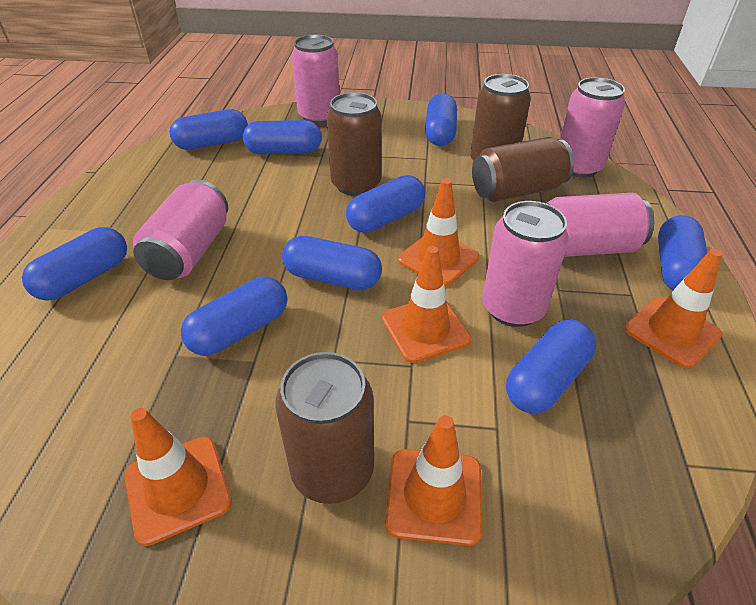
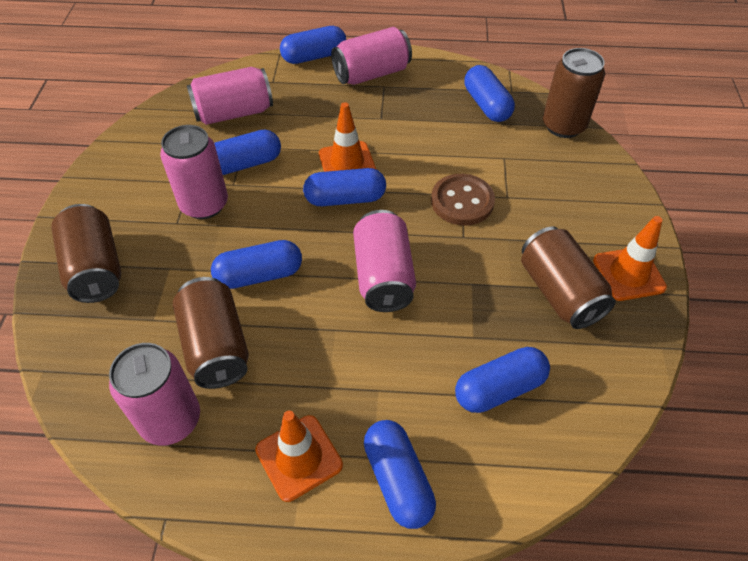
blue capsule: 9 -> 7
brown button: 0 -> 1
orange traffic cone: 5 -> 3

